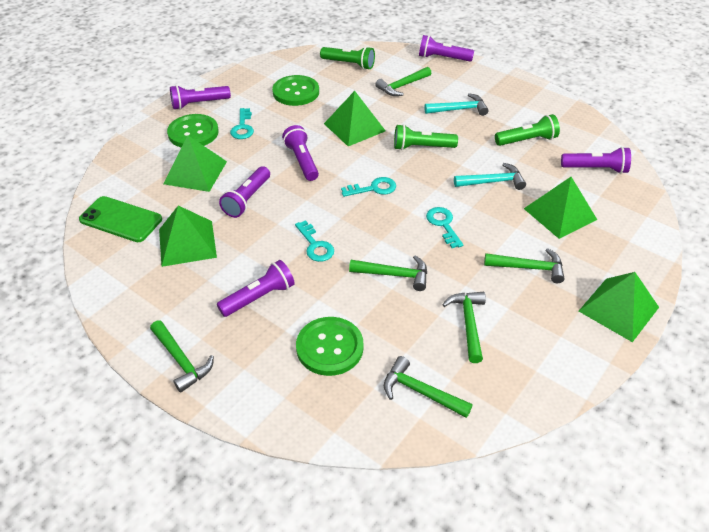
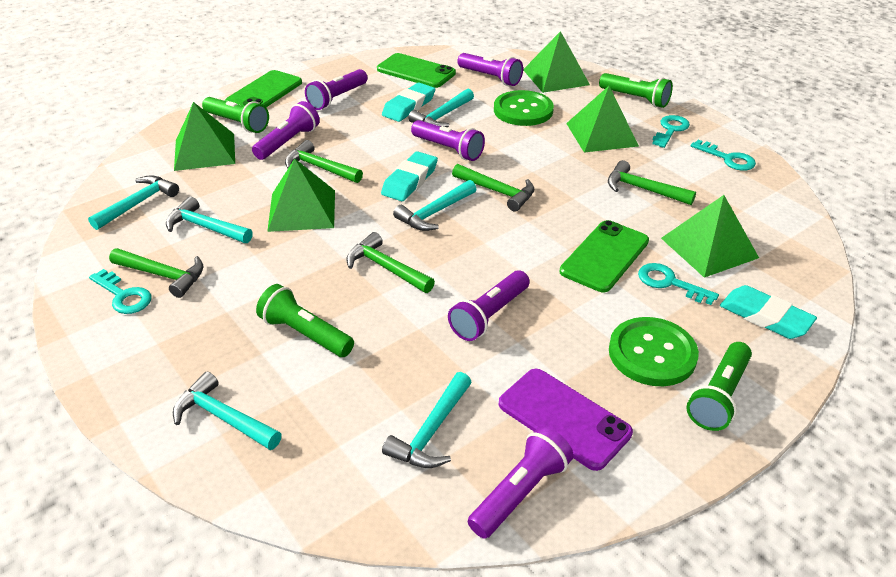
green button: 3 -> 2
green flashlight: 3 -> 4
green hammer: 6 -> 5
green phone: 1 -> 3
purple phone: 0 -> 1
turquoise eraser: 0 -> 3
turquoise hammer: 2 -> 6

